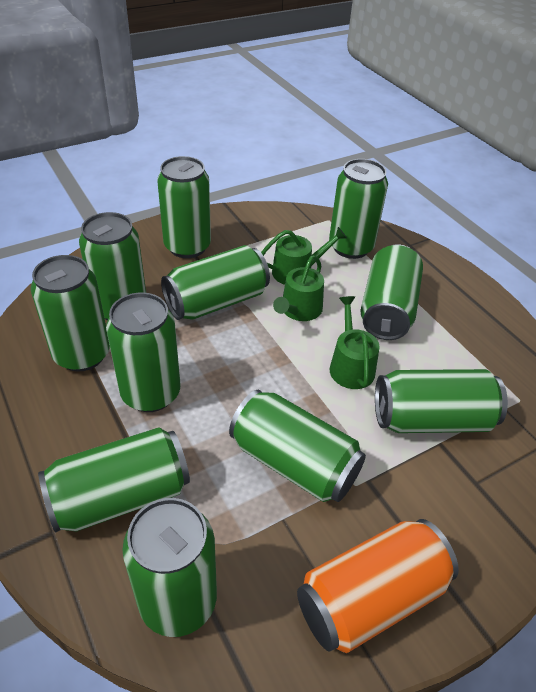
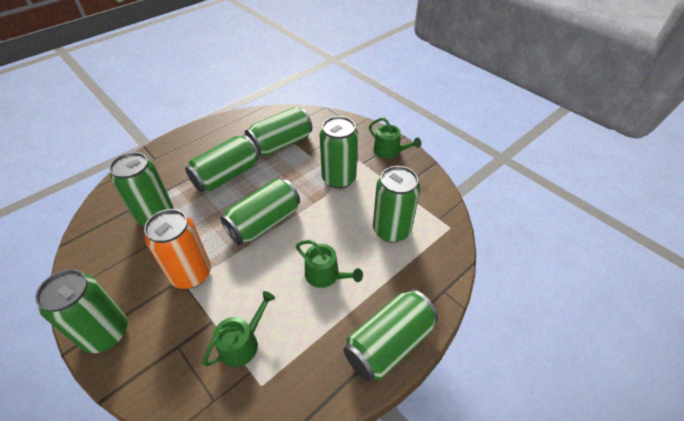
green can: 11 -> 8

